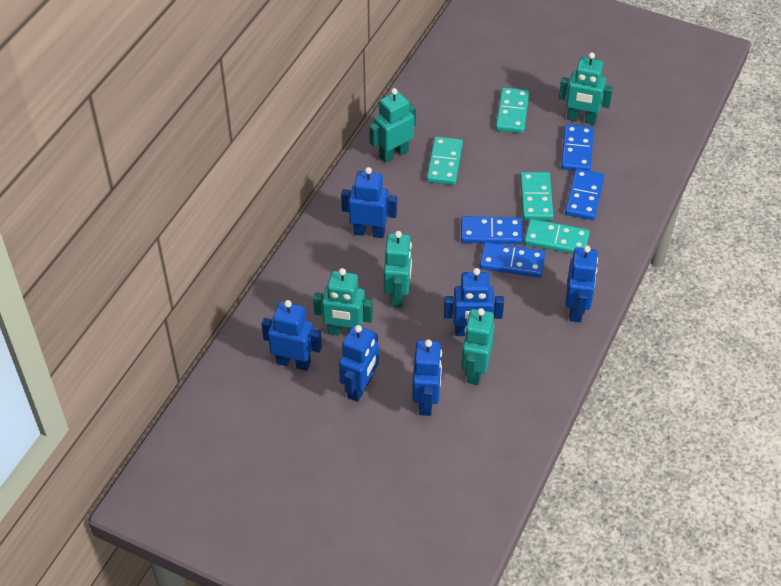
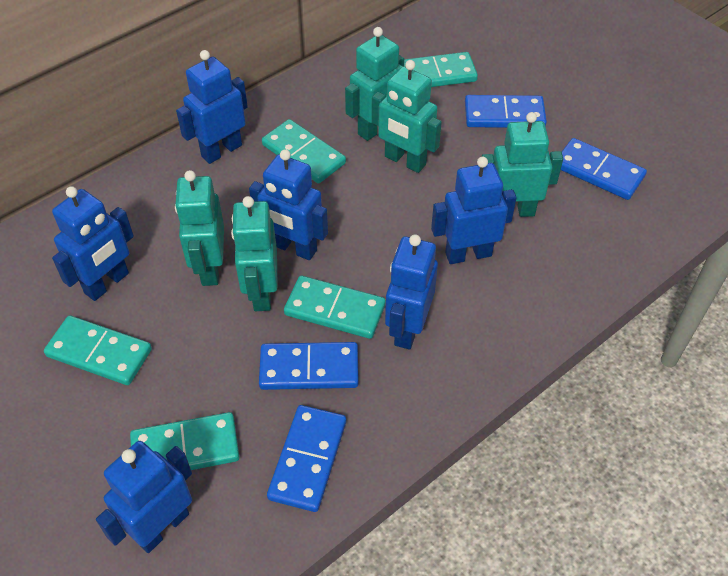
turquoise domino: 4 -> 5

